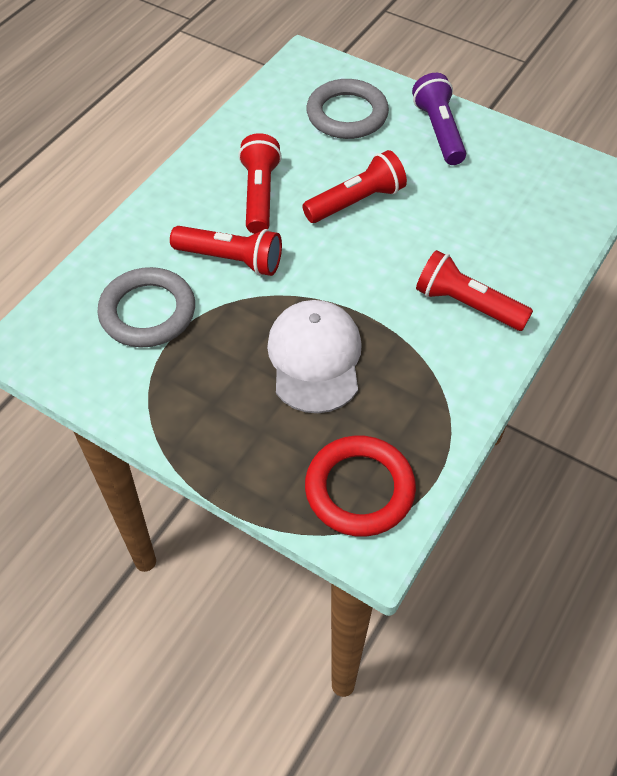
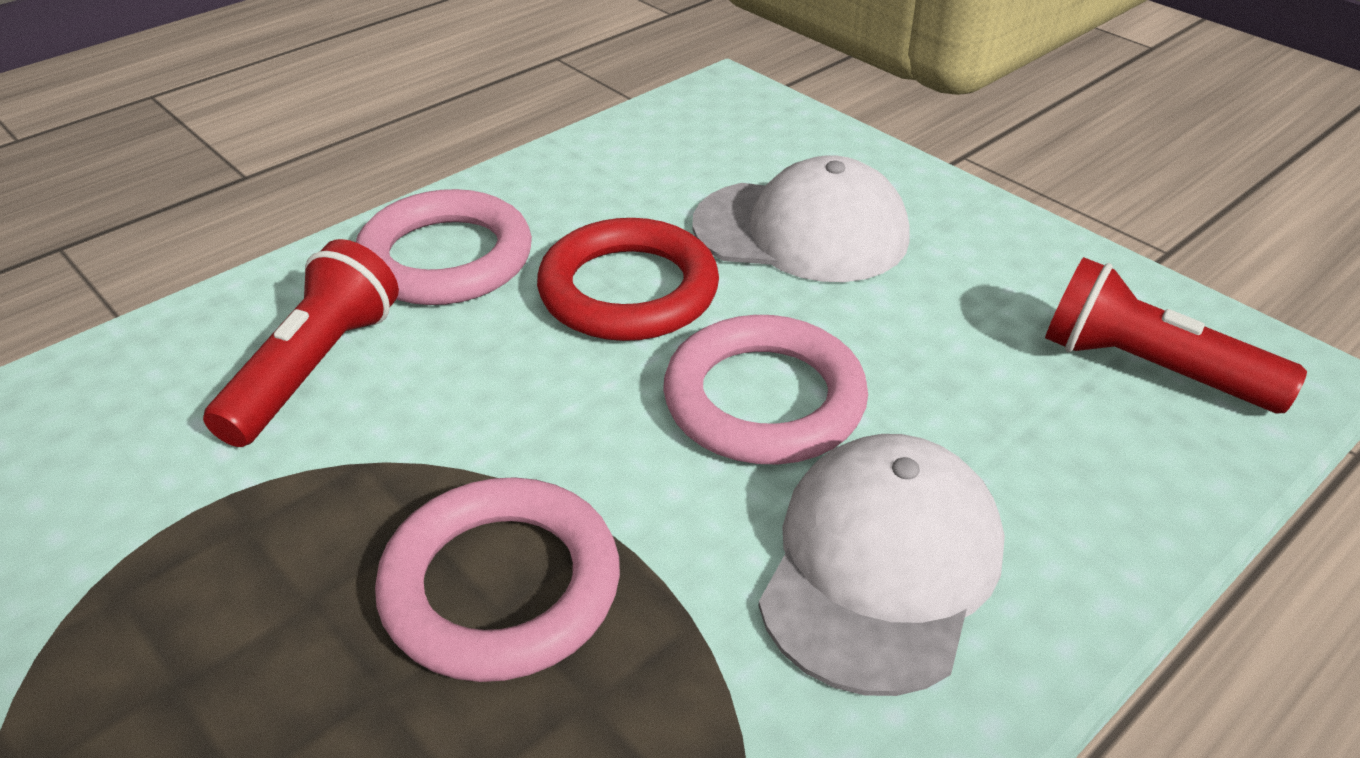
grey ring: 2 -> 0
pink ring: 0 -> 3
purple flashlight: 1 -> 0
red flashlight: 4 -> 2
white cap: 1 -> 2

